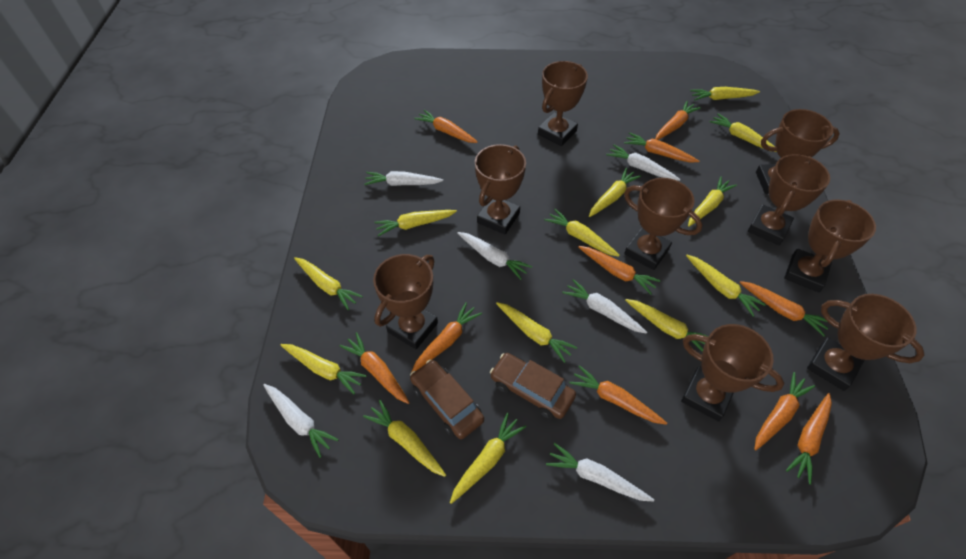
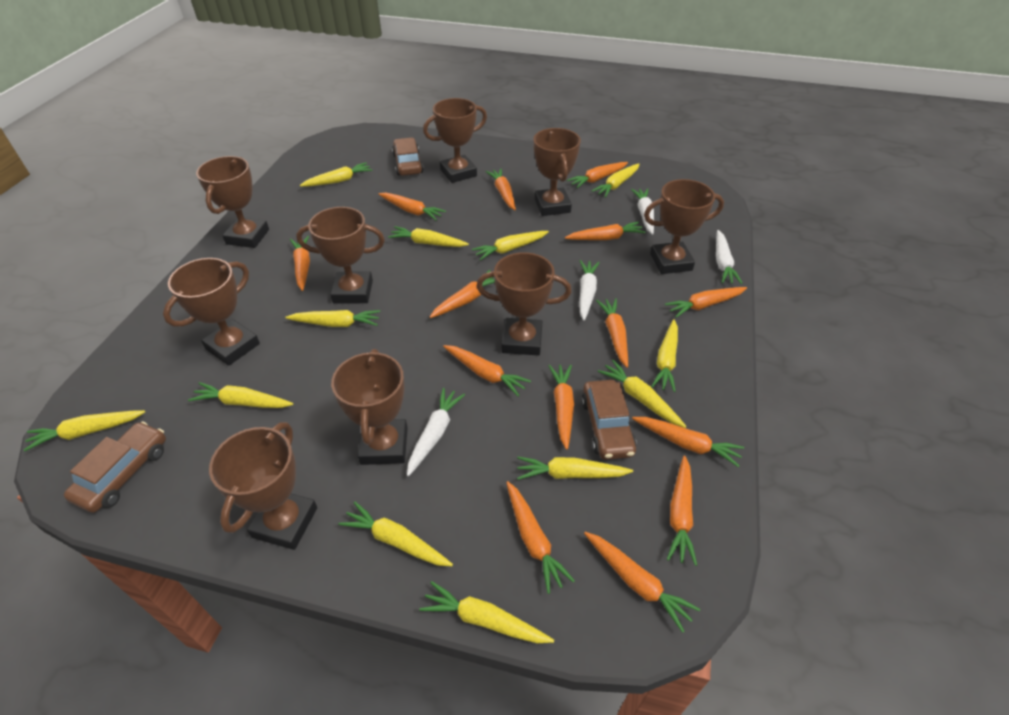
brown car: 2 -> 3
orange carrot: 10 -> 14
white carrot: 6 -> 4
yellow carrot: 13 -> 12

